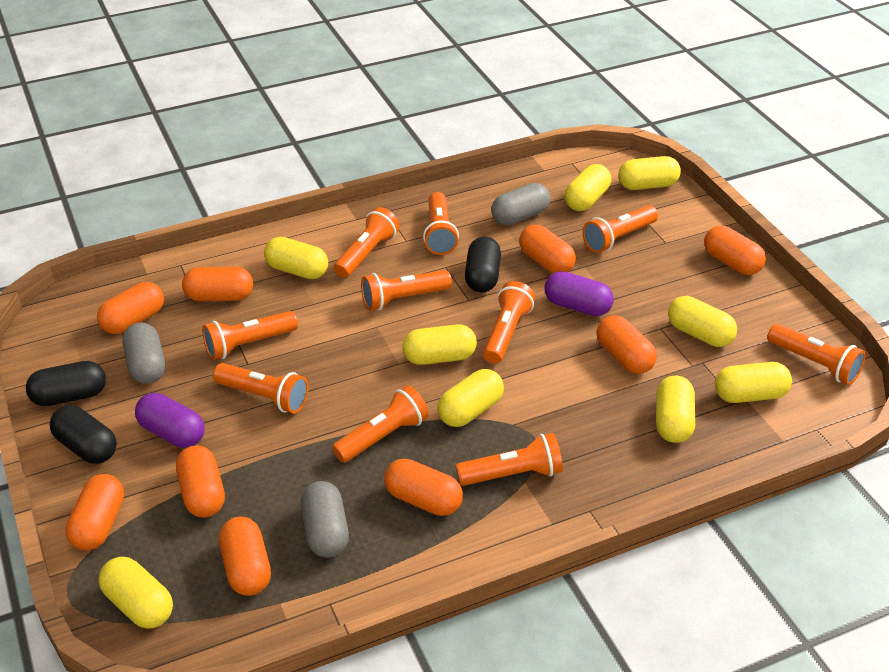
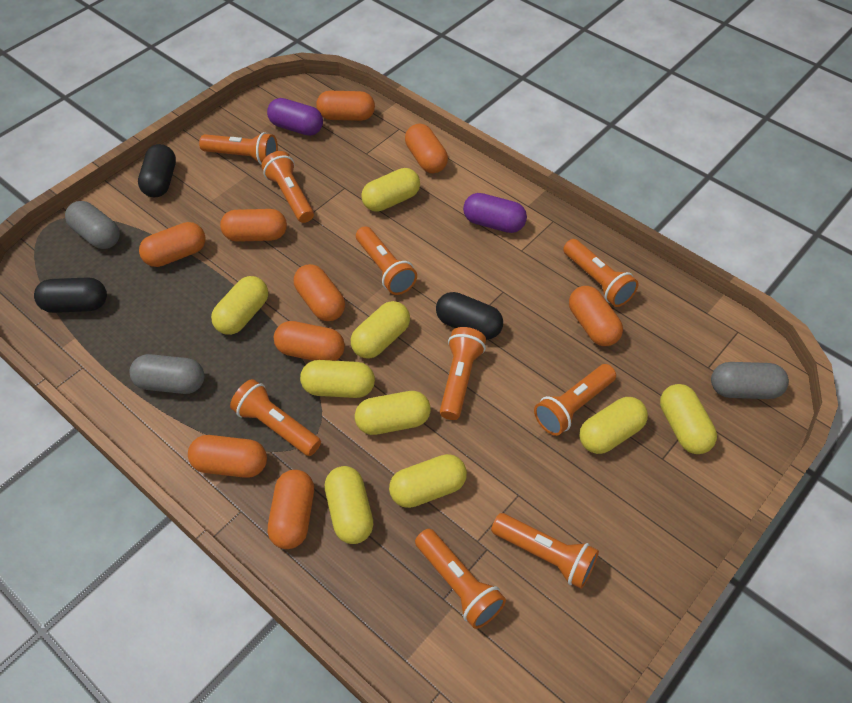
orange flashlight: 10 -> 9

